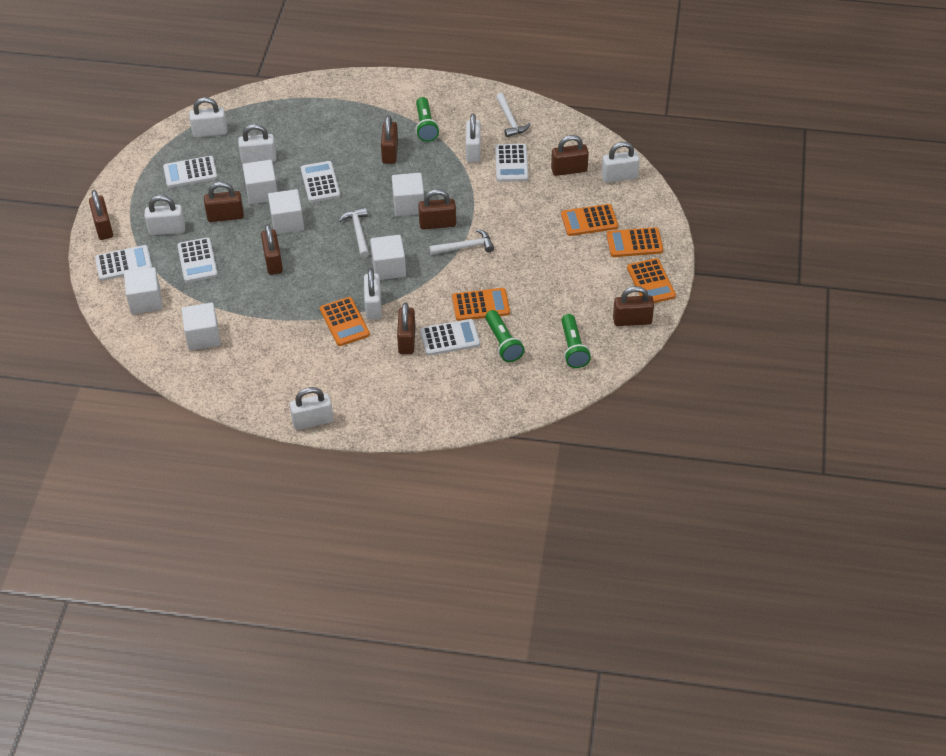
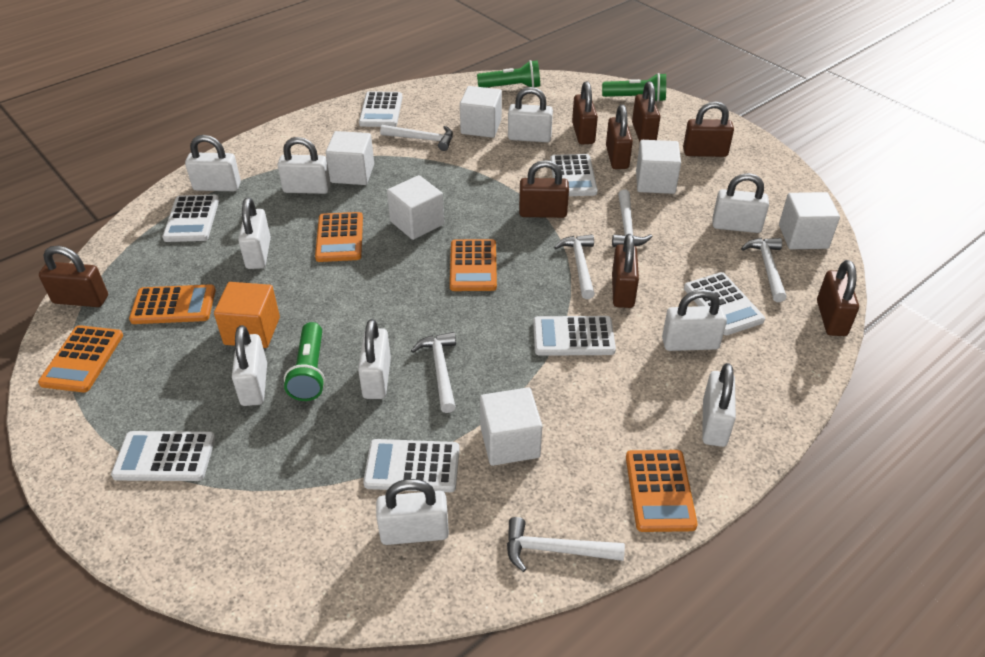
orange cube: 0 -> 1
white calculator: 6 -> 7
white hammer: 3 -> 6
white padlock: 7 -> 10

